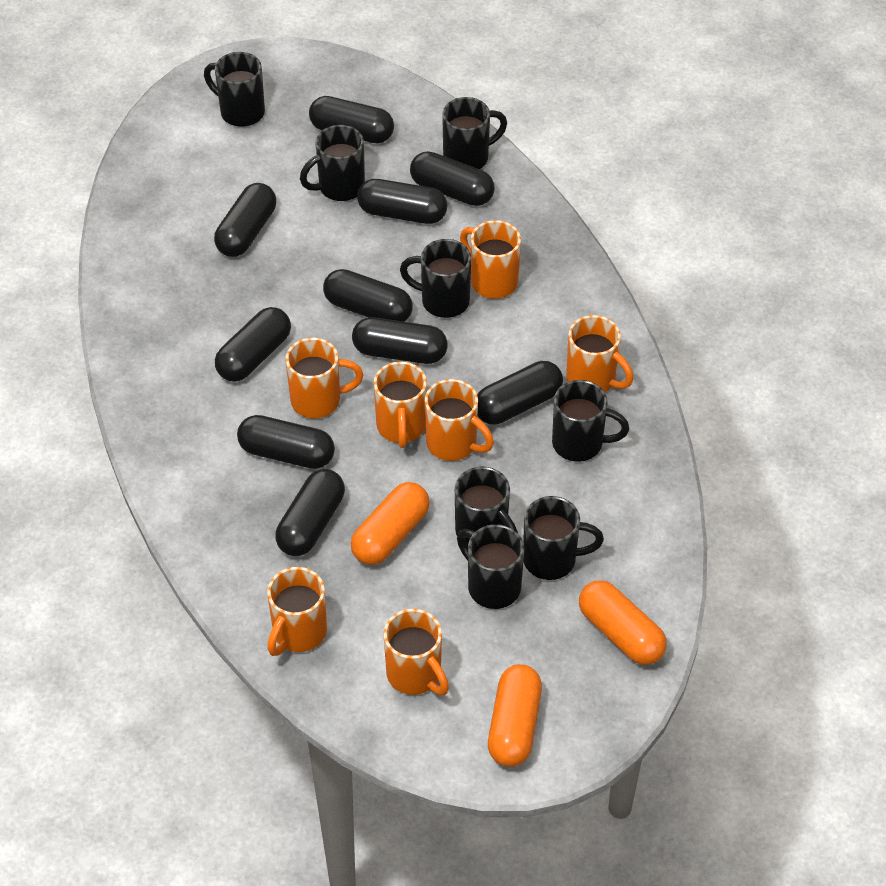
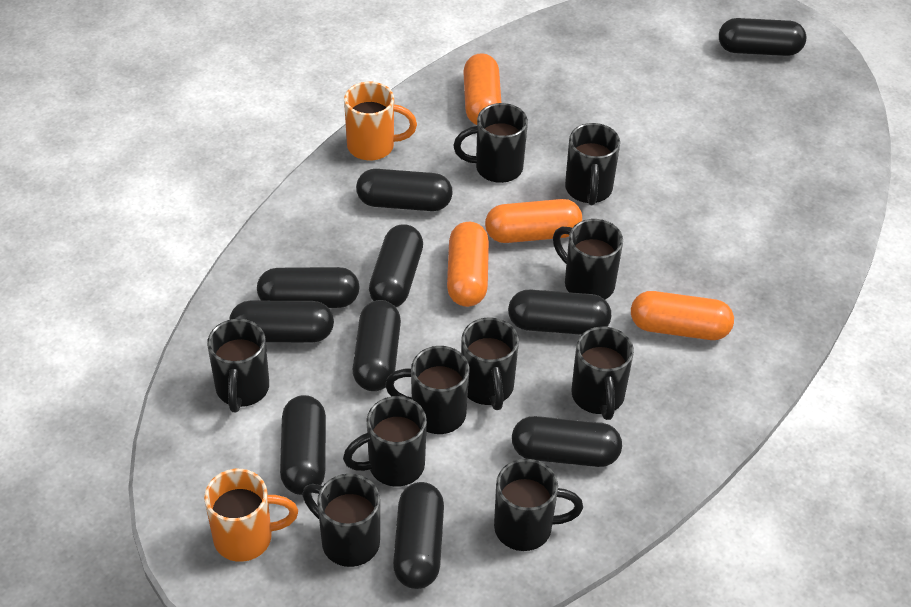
black mug: 8 -> 10
orange capsule: 3 -> 4
orange mug: 7 -> 2

